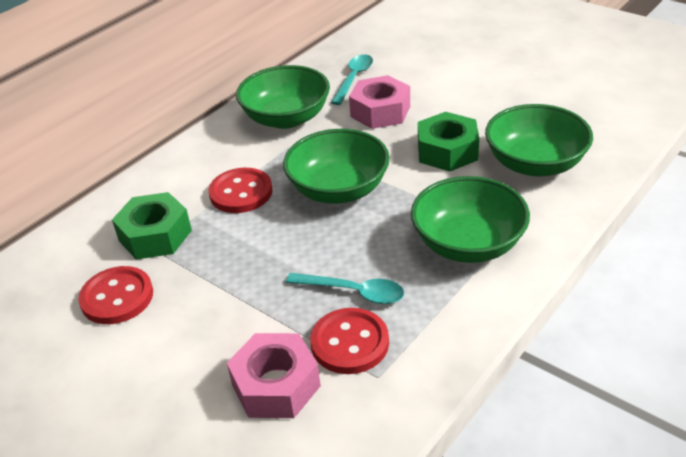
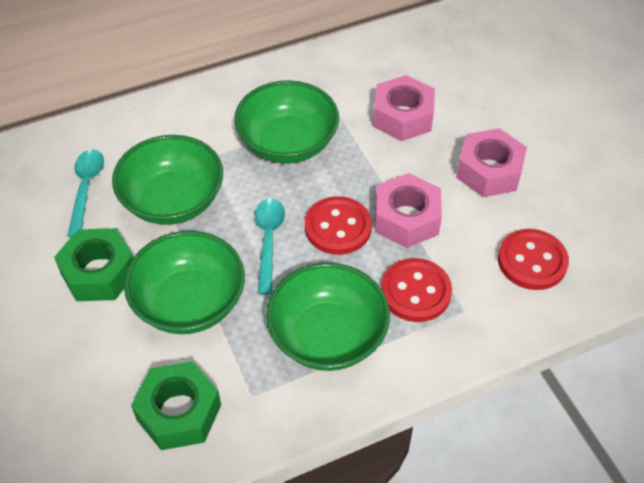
pink nut: 2 -> 3

